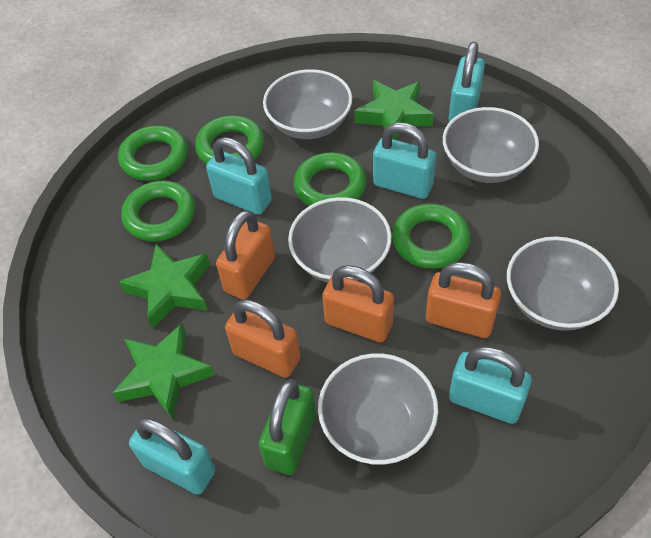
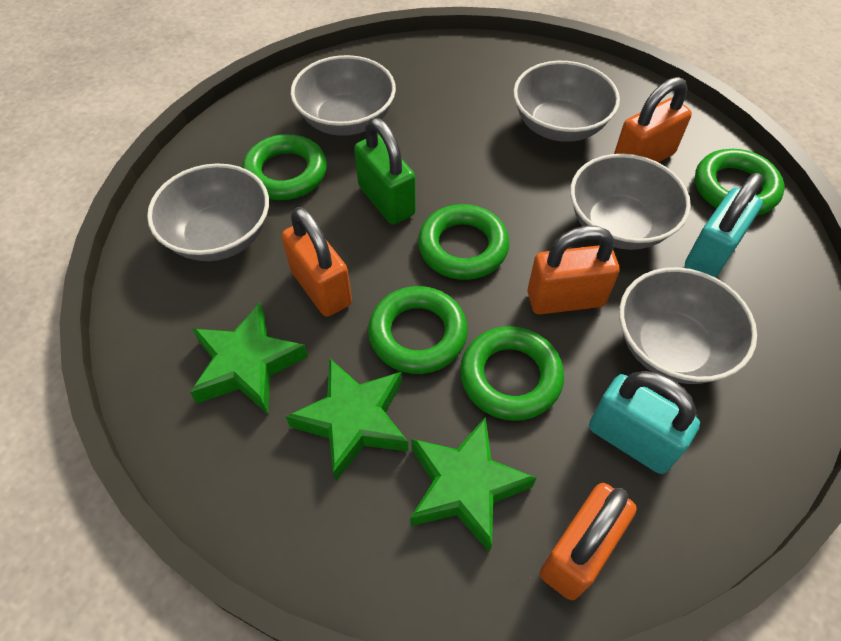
turquoise padlock: 5 -> 2

